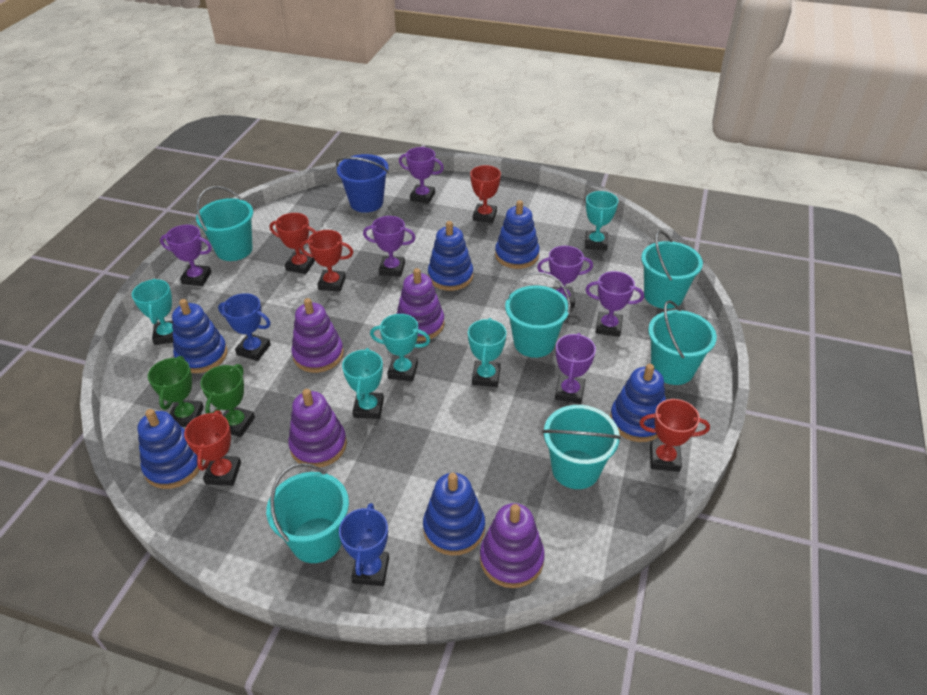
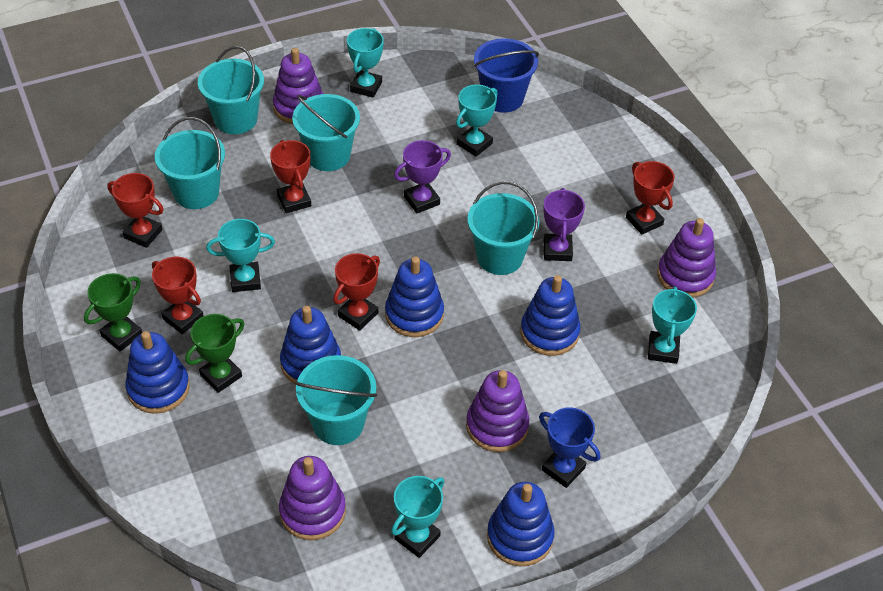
blue stacking toy: 6 -> 5
blue trophy: 2 -> 1
purple trophy: 6 -> 2
turquoise bucket: 6 -> 5

